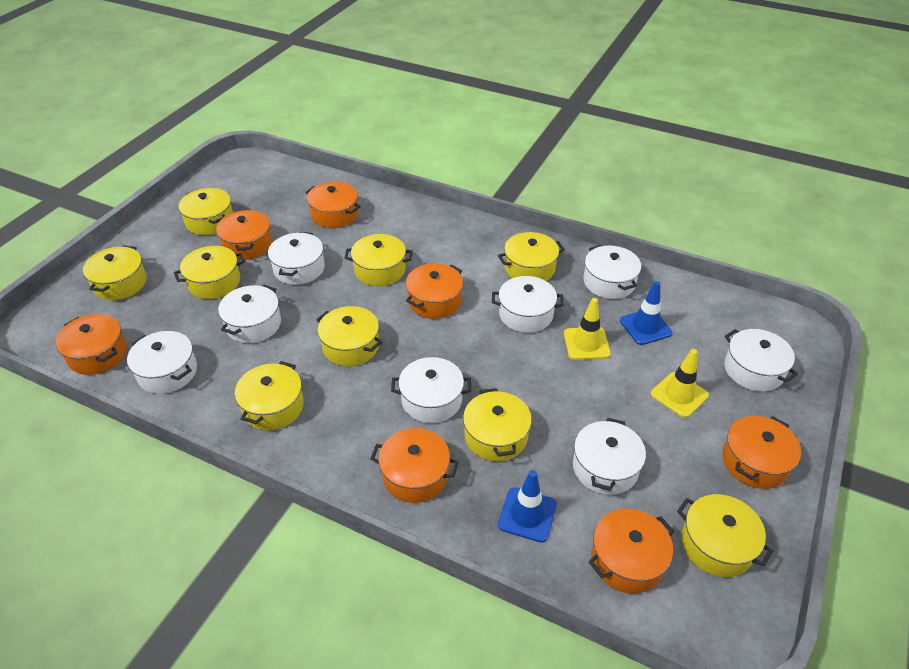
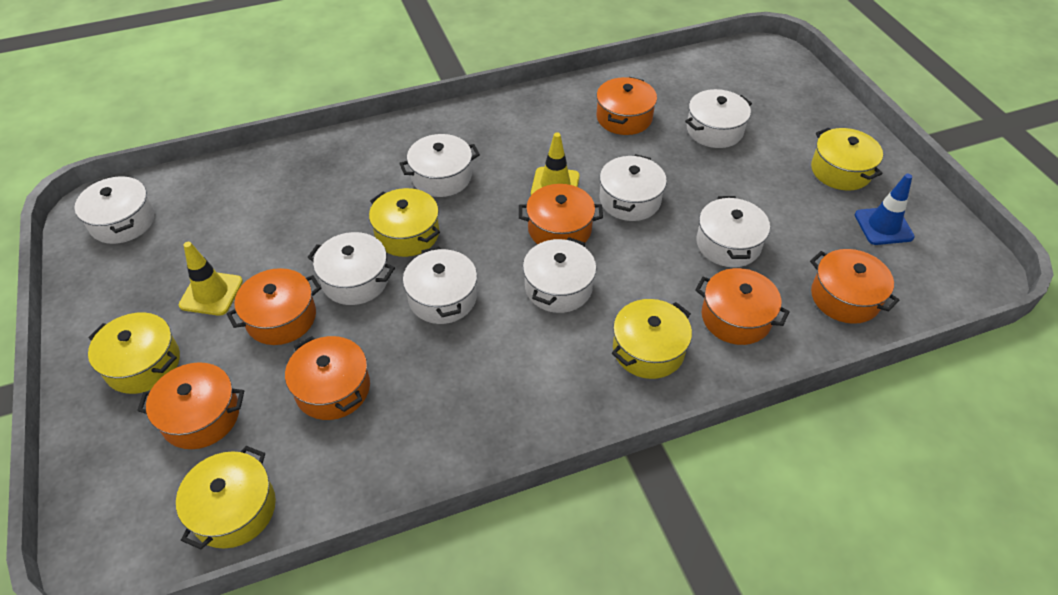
blue traffic cone: 2 -> 1
yellow pot: 9 -> 5

